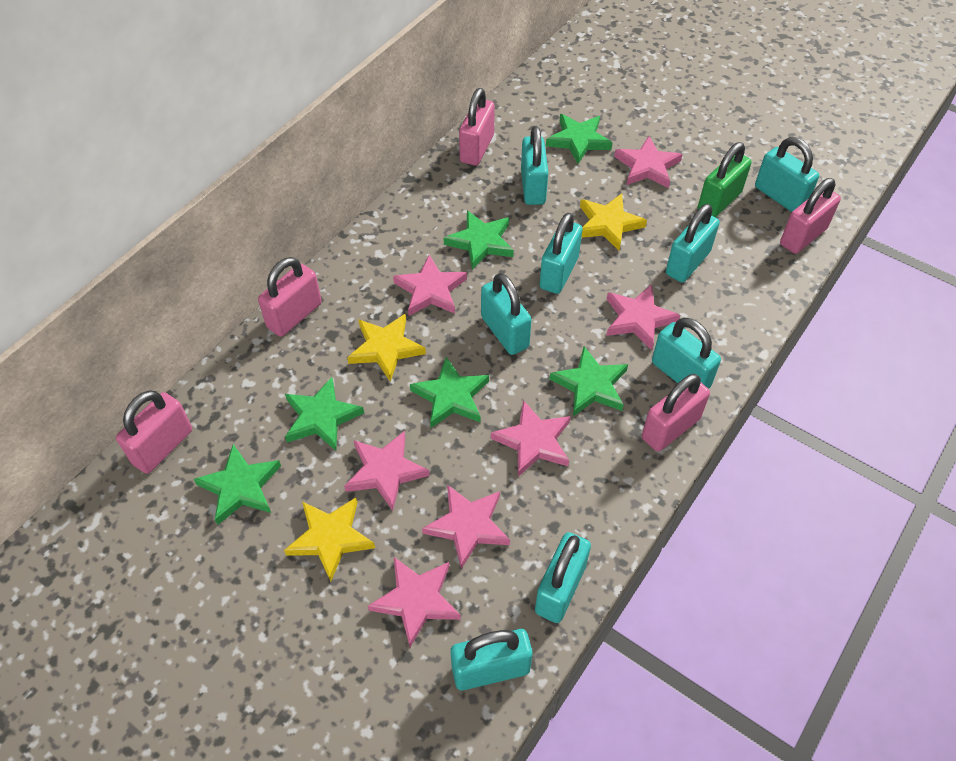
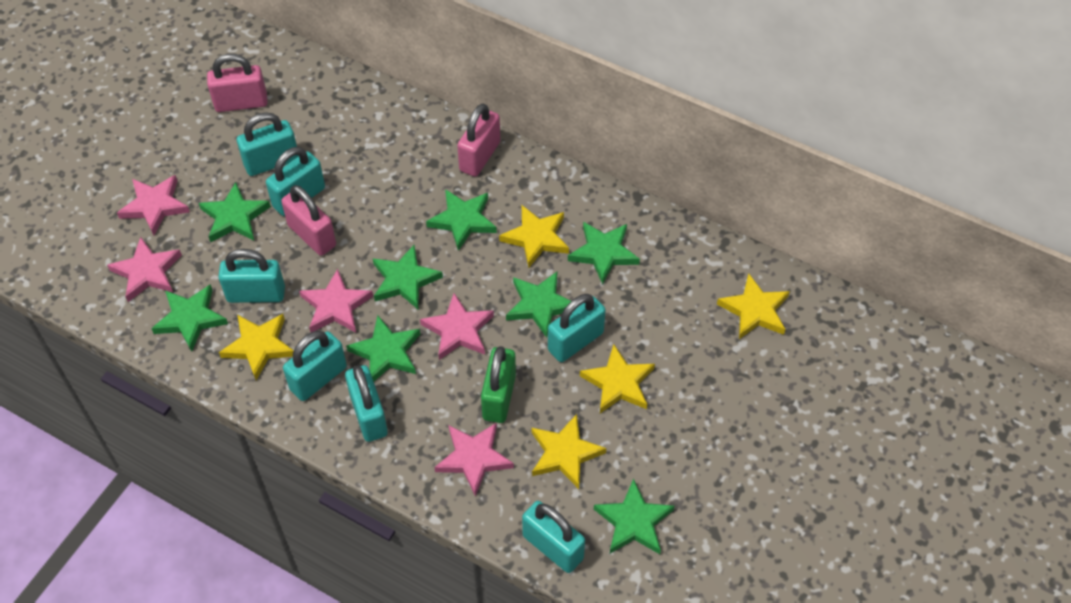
green star: 6 -> 8
pink padlock: 5 -> 3
pink star: 7 -> 5
turquoise padlock: 8 -> 7
yellow star: 3 -> 5

